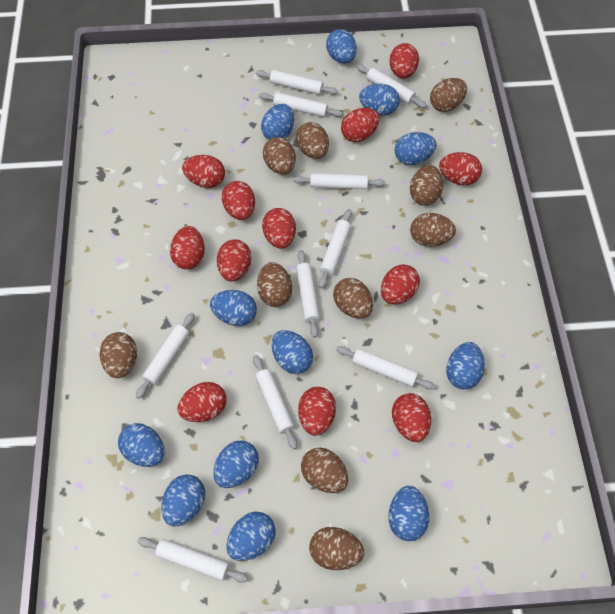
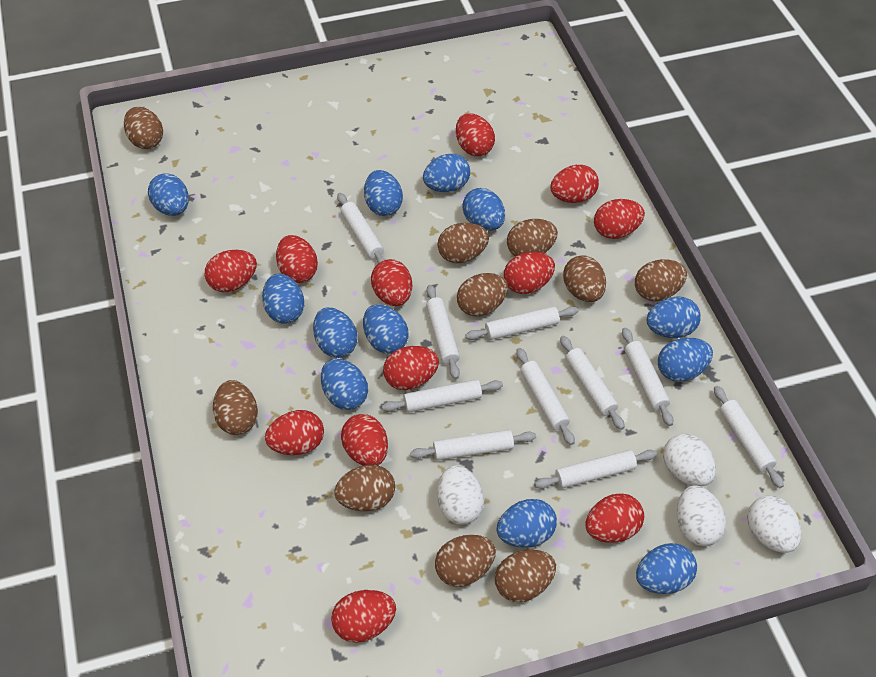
white egg: 0 -> 4

